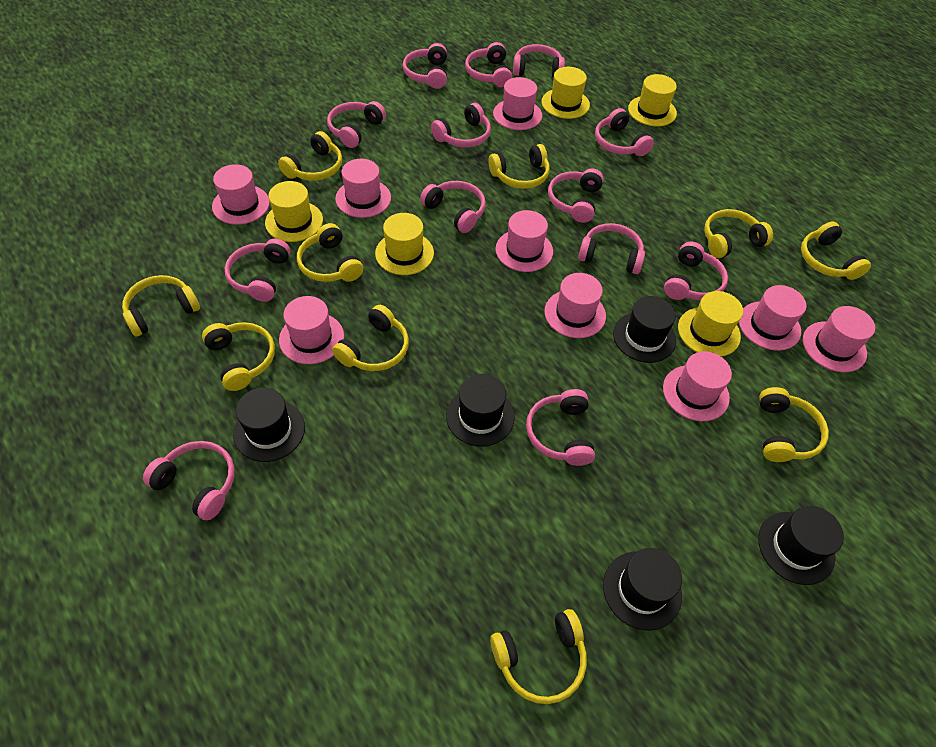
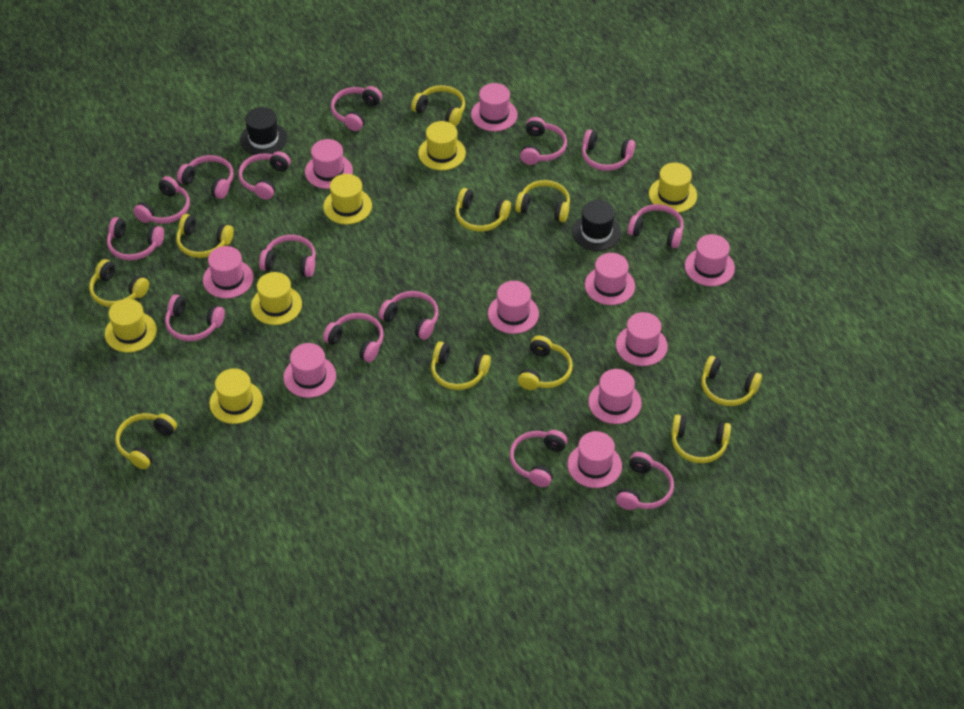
black hat: 5 -> 2
pink hat: 9 -> 10
pink headphones: 13 -> 14
yellow hat: 5 -> 6

